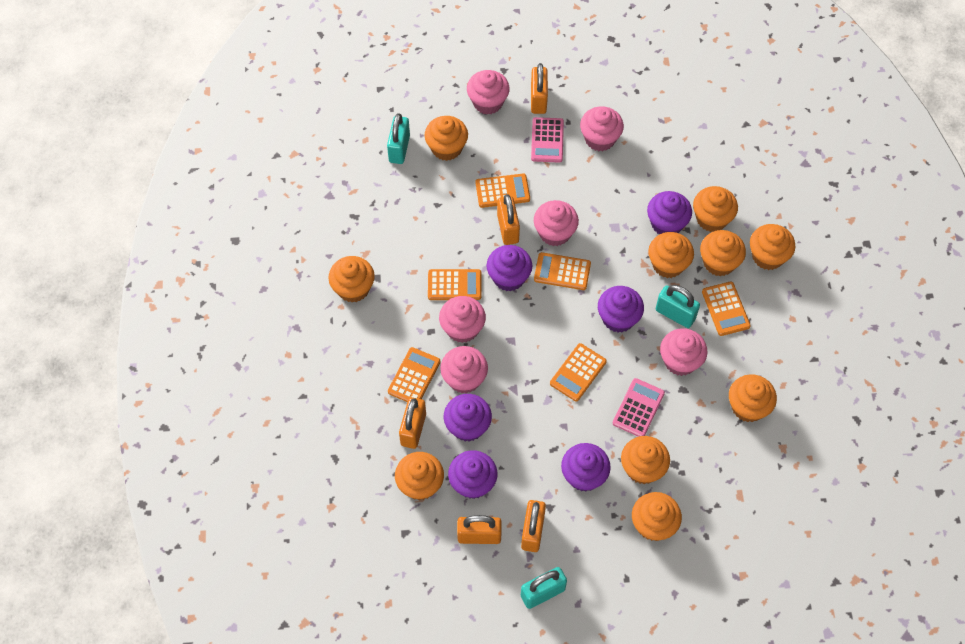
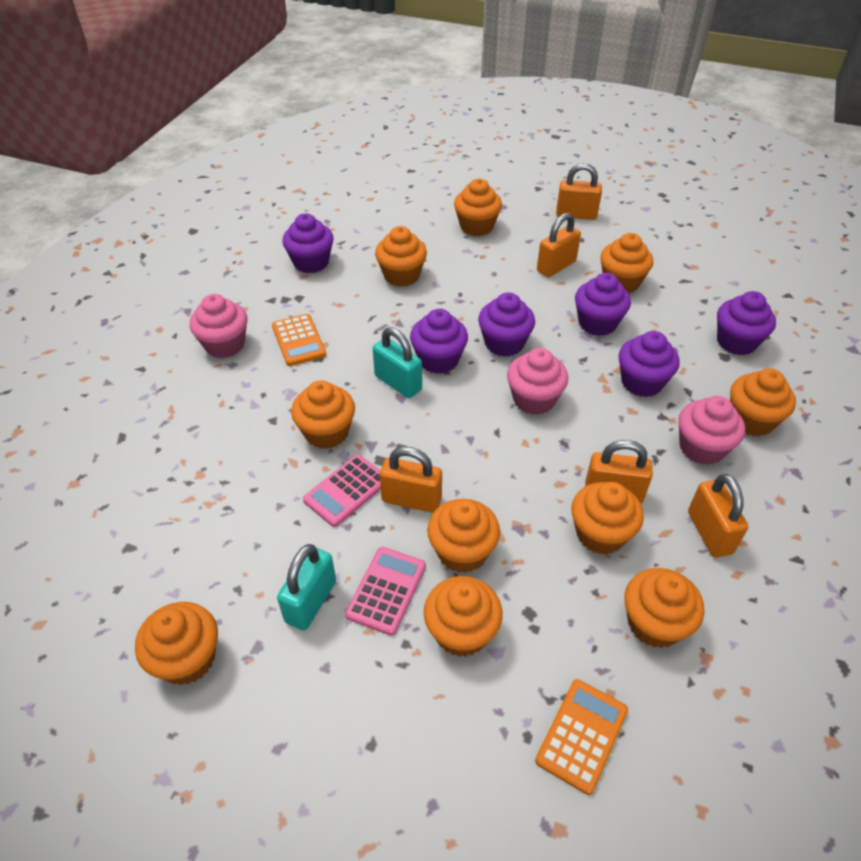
orange calculator: 6 -> 2
pink cupcake: 6 -> 3
turquoise padlock: 3 -> 2

